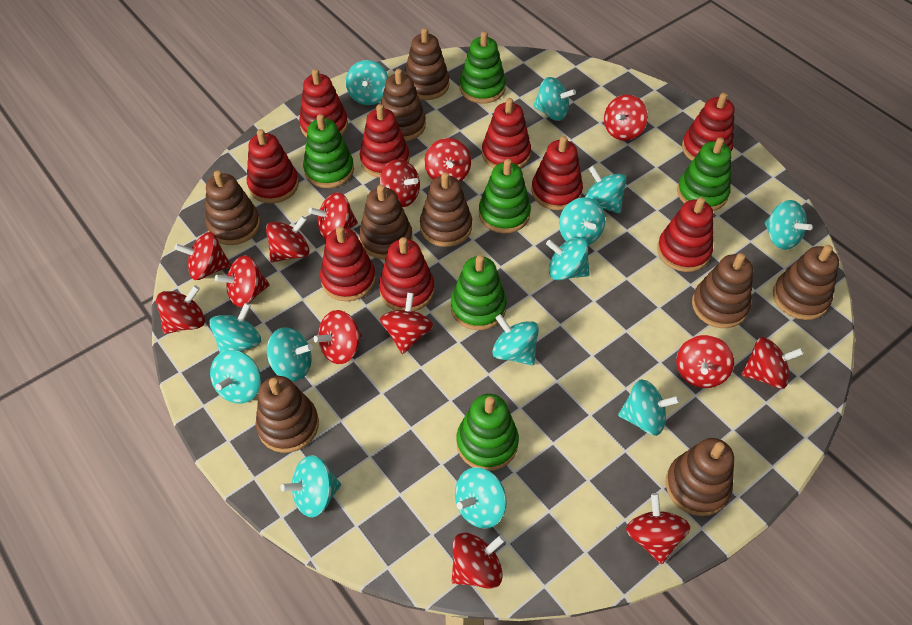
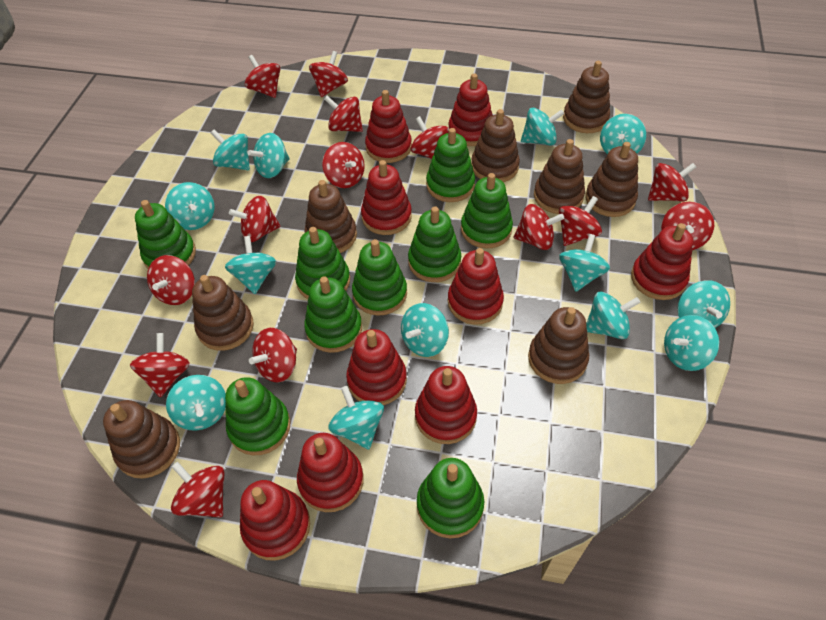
brown stacking toy: 9 -> 8
green stacking toy: 6 -> 9

